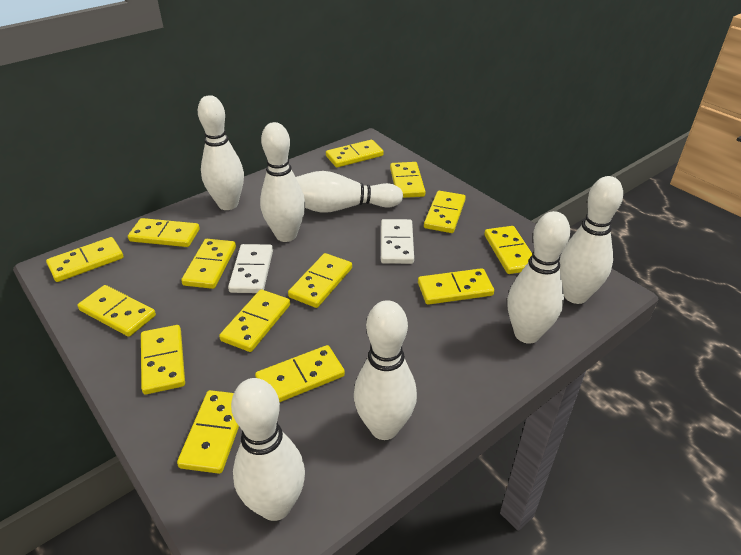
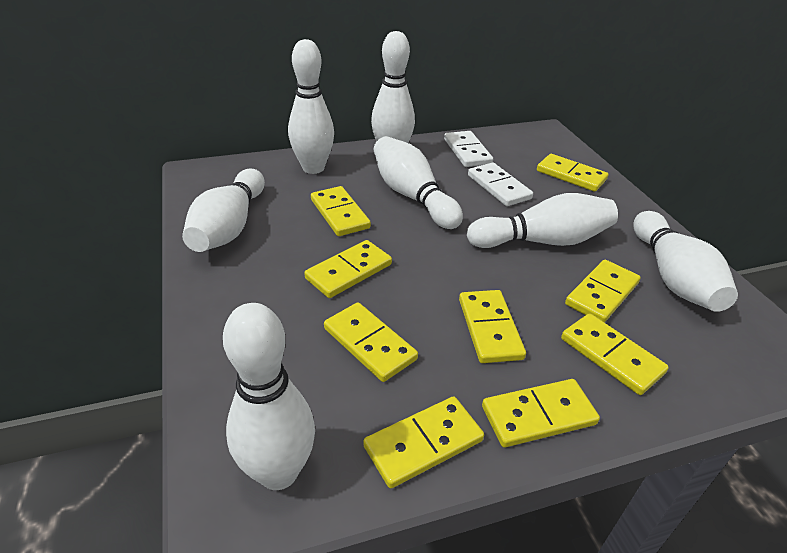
yellow domino: 14 -> 9

